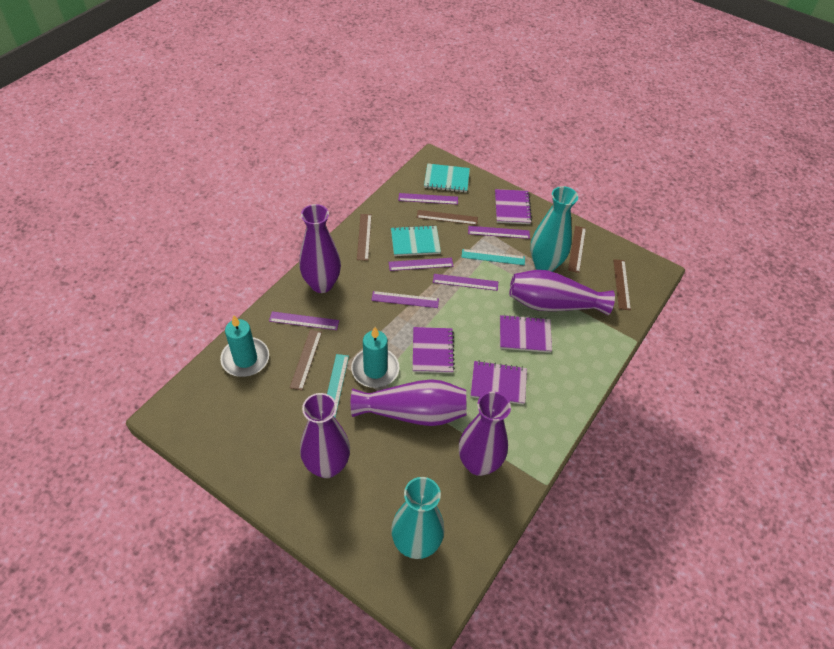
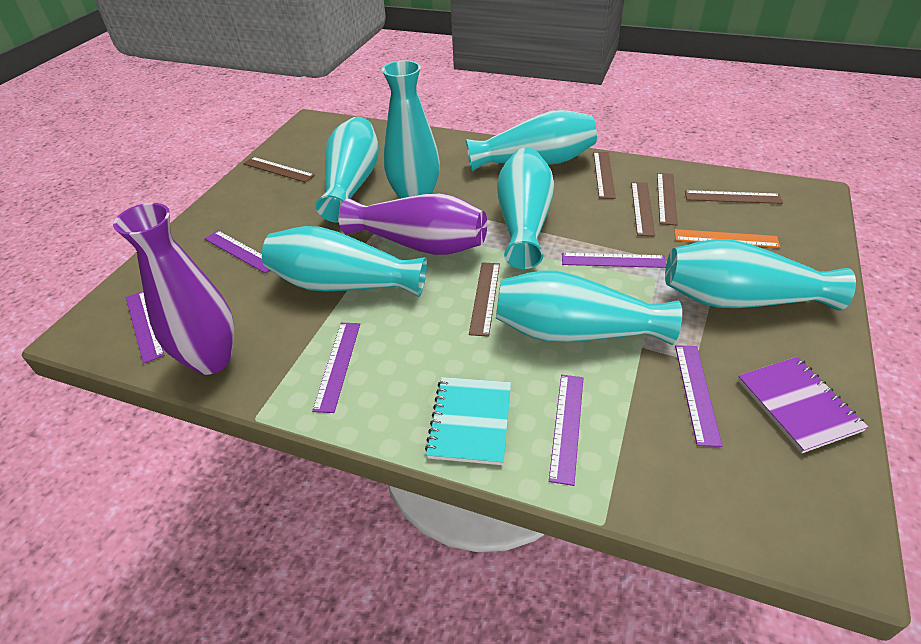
brown ruler: 5 -> 6
orange ruler: 0 -> 1
purple notebook: 4 -> 1
purple vase: 5 -> 2
turquoise candle: 2 -> 0
turquoise notebook: 2 -> 1
turquoise ruler: 2 -> 0
turquoise vase: 2 -> 7

